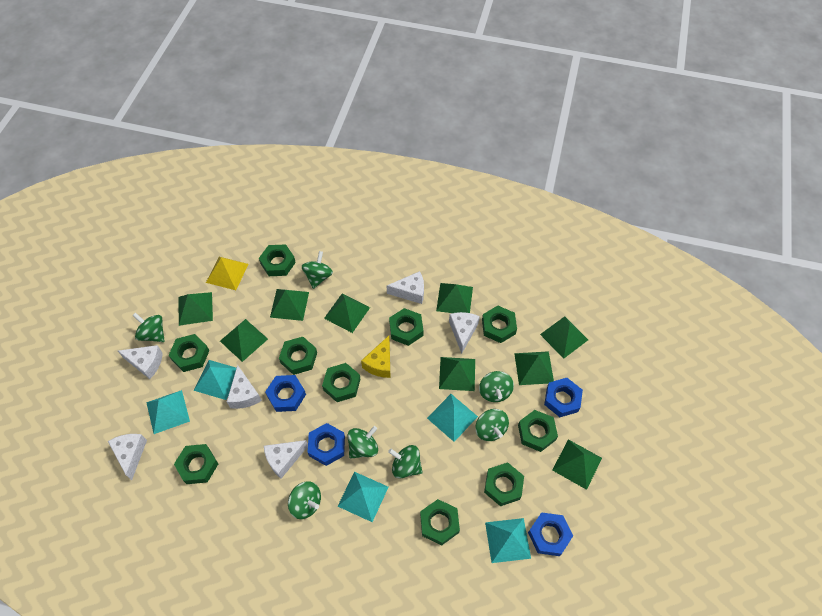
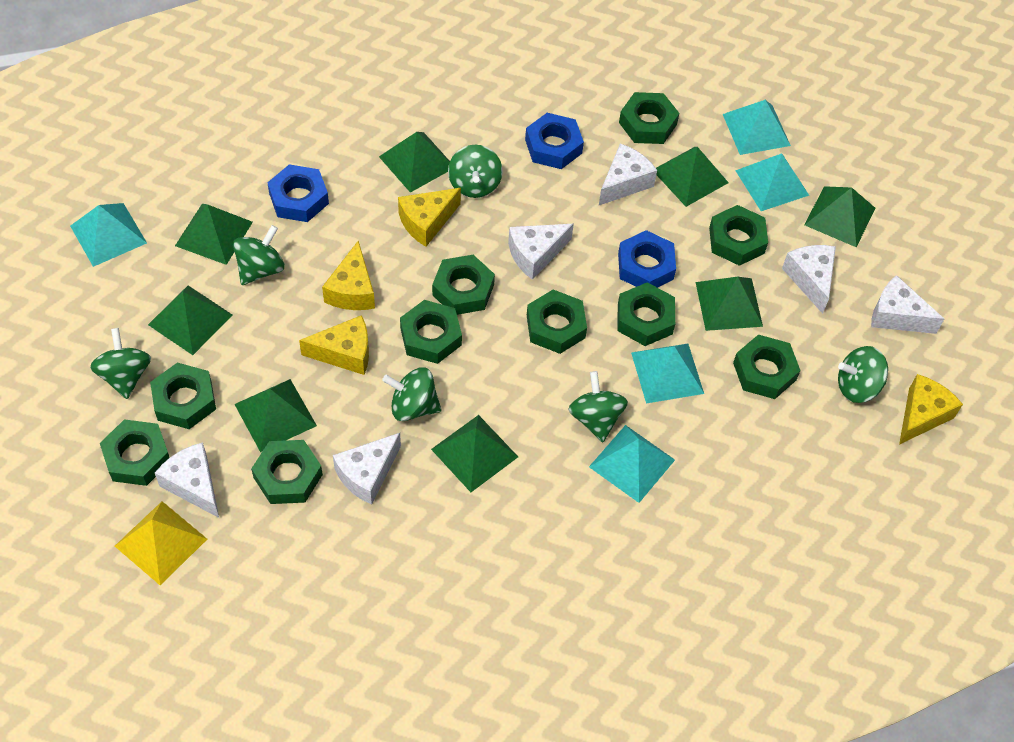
blue nut: 4 -> 3
green pyramid: 9 -> 8
green spinning top: 7 -> 6
yellow cheese: 1 -> 4

